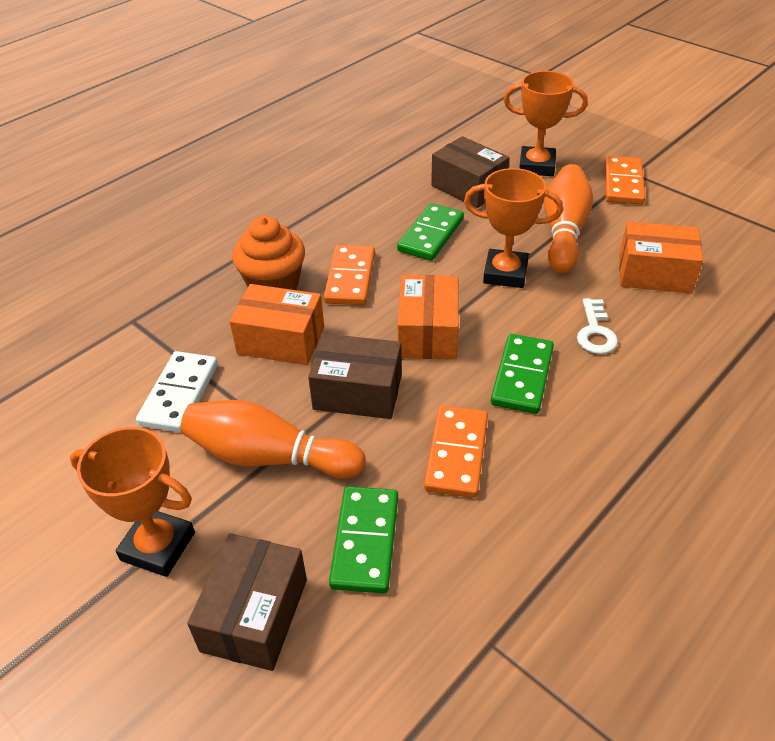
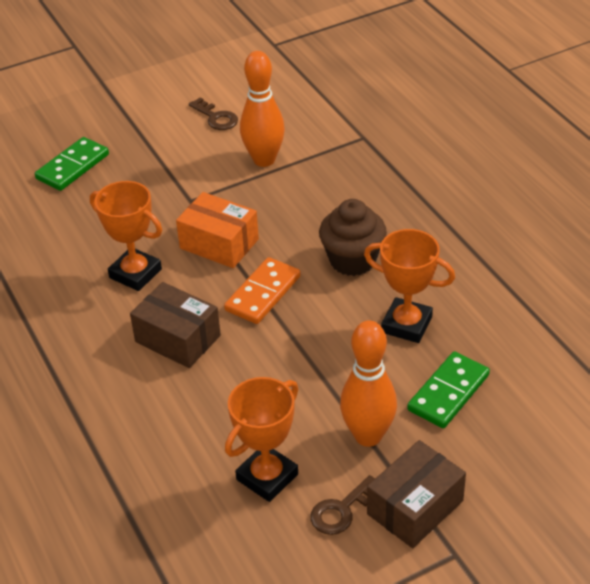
brown box: 3 -> 2
brown cupcake: 0 -> 1
brown key: 0 -> 2
green domino: 3 -> 2
orange box: 3 -> 1
orange cupcake: 1 -> 0
orange domino: 3 -> 1
white domino: 1 -> 0
white key: 1 -> 0

